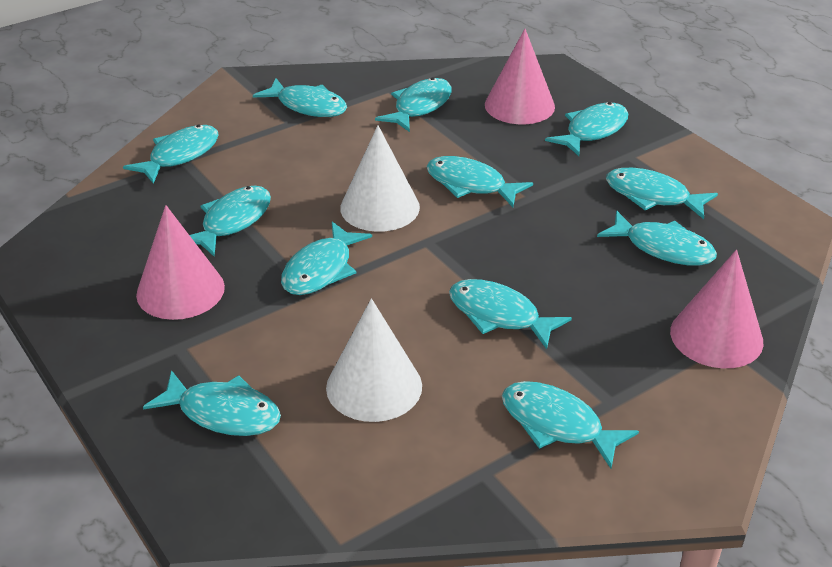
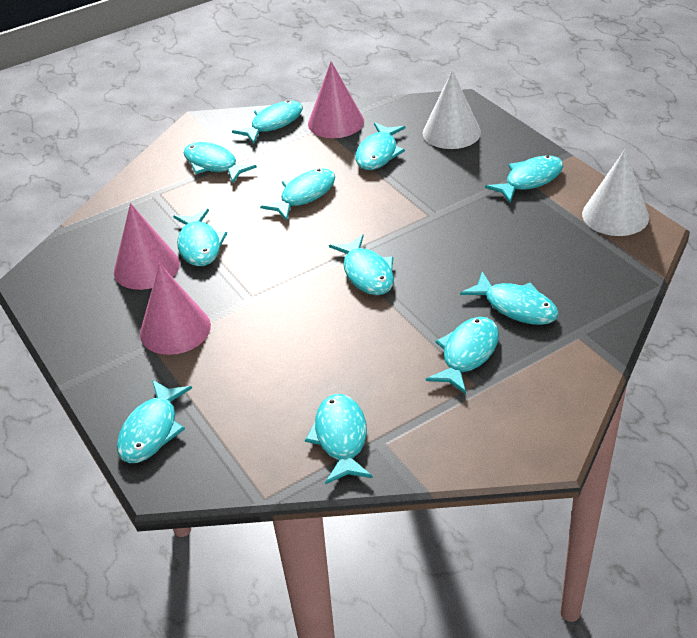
turquoise fish: 12 -> 11

